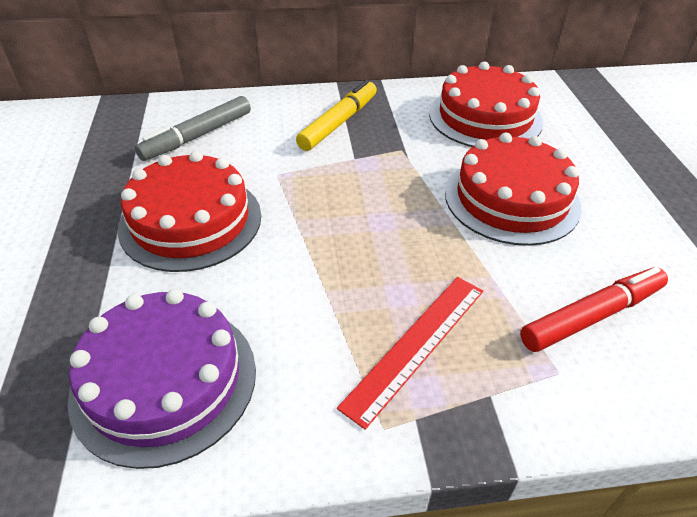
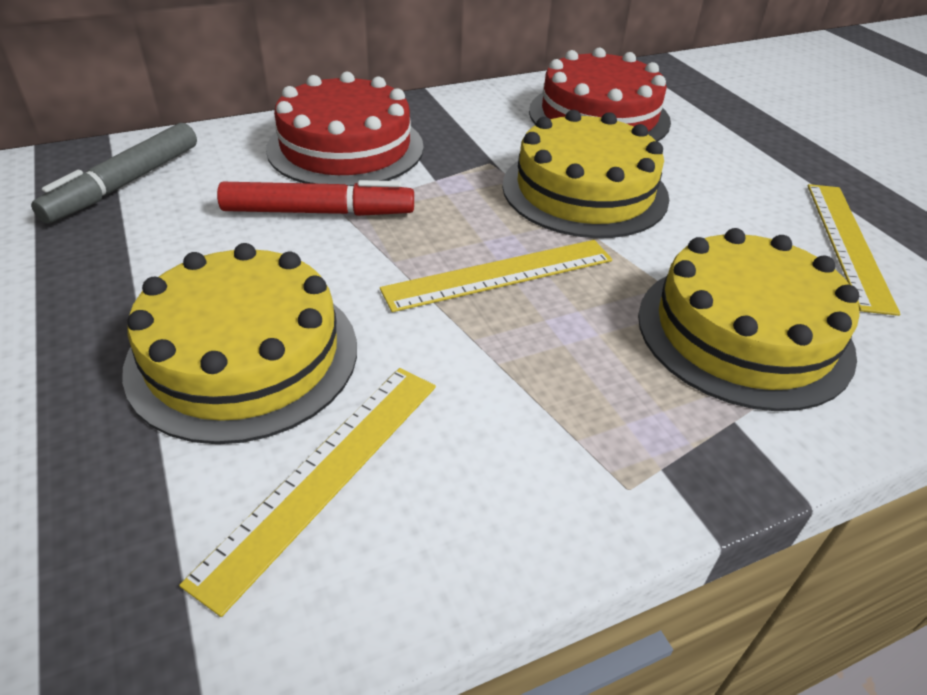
purple cake: 1 -> 0
red cake: 3 -> 2
red ruler: 1 -> 0
yellow cake: 0 -> 3
yellow marker: 1 -> 0
yellow ruler: 0 -> 3

